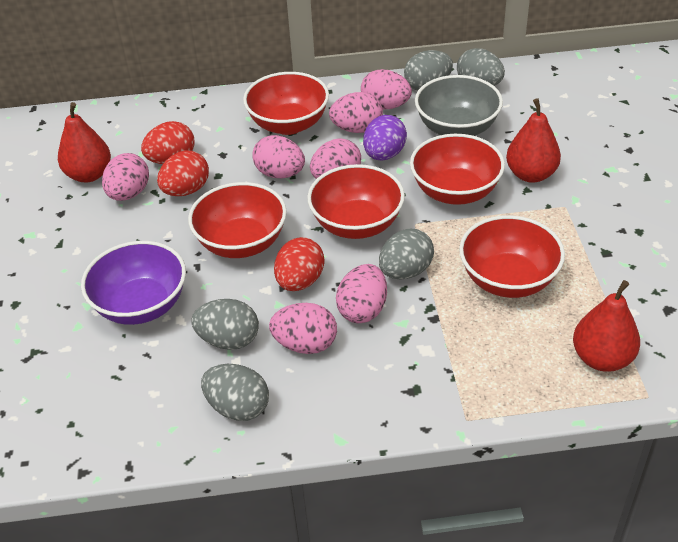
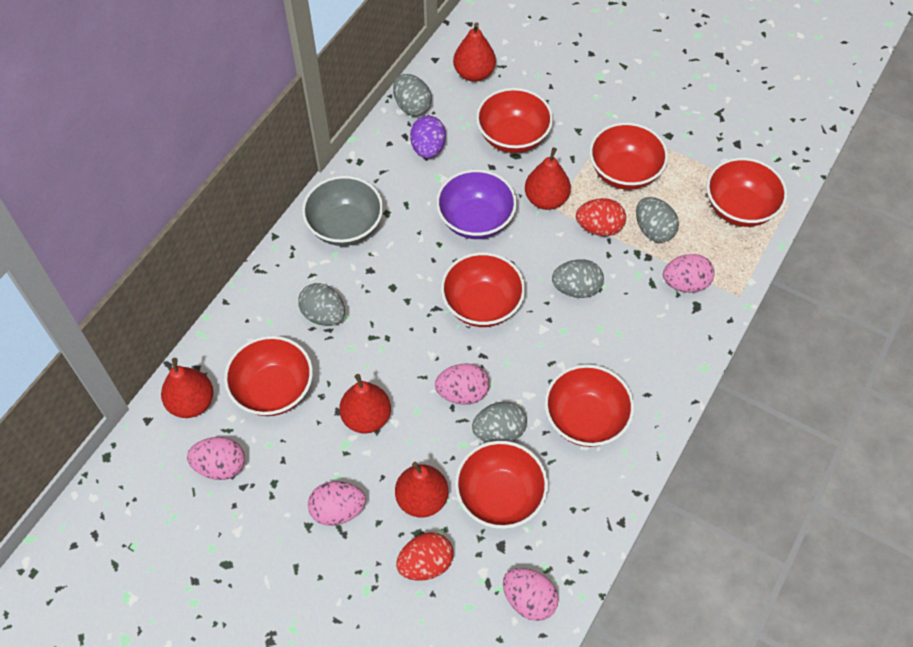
pink egg: 7 -> 5
red bowl: 5 -> 7
red egg: 3 -> 2
red pear: 3 -> 5

